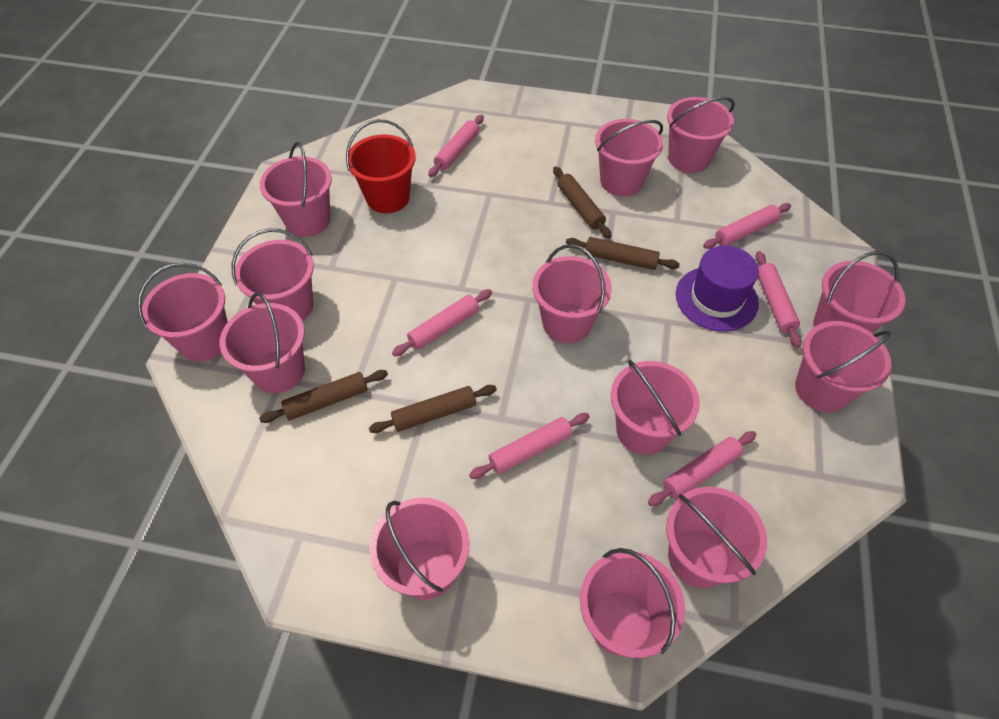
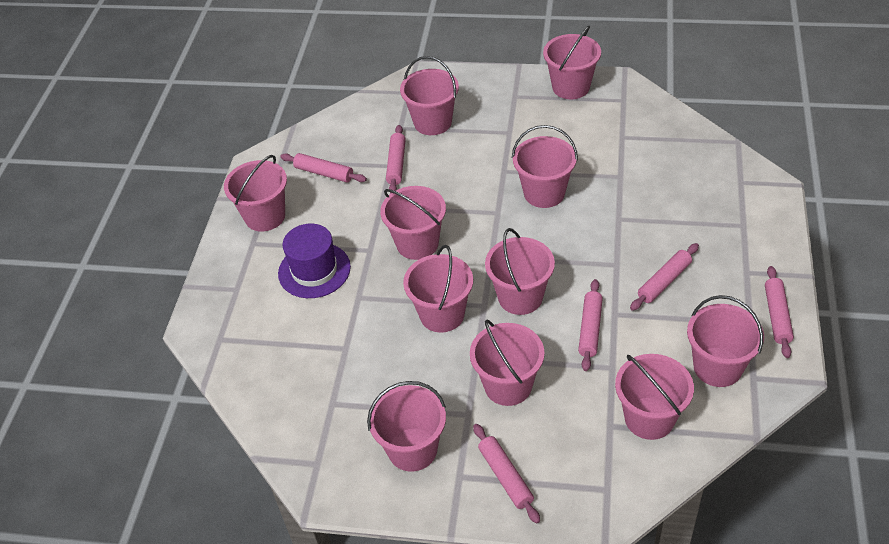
brown rolling pin: 4 -> 0
pink bucket: 13 -> 11
red bucket: 1 -> 0

